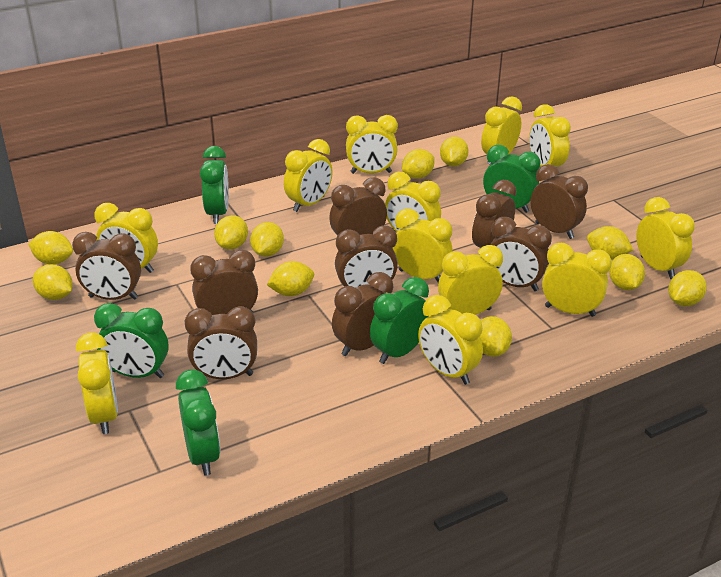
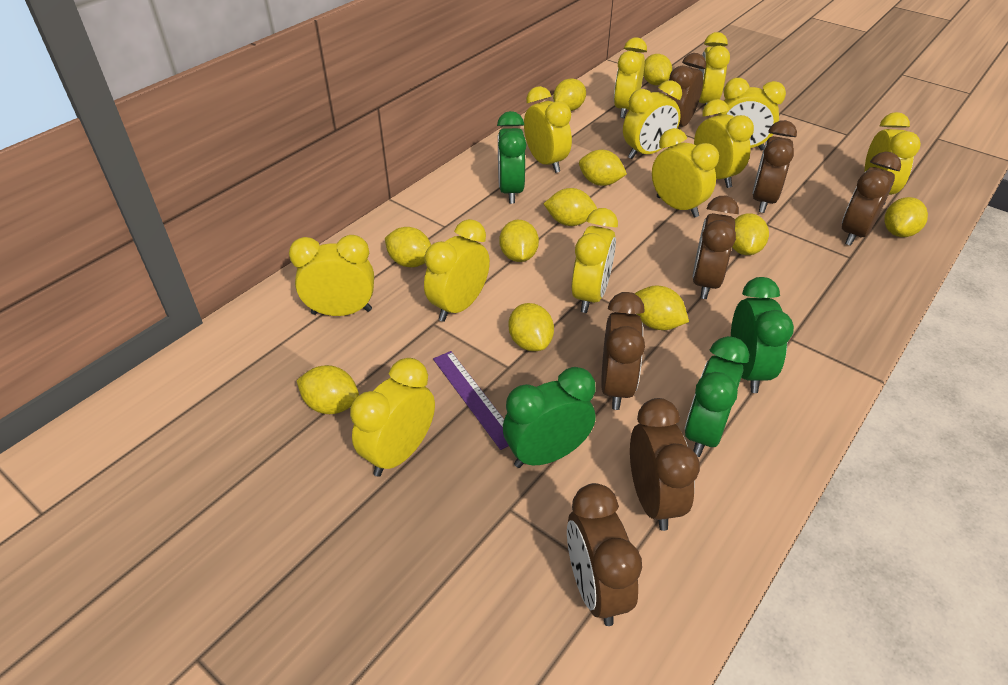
brown clock: 9 -> 7
green clock: 5 -> 4
purple ruler: 0 -> 1

